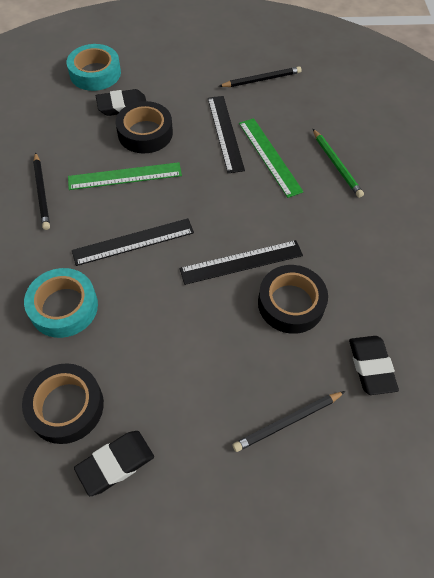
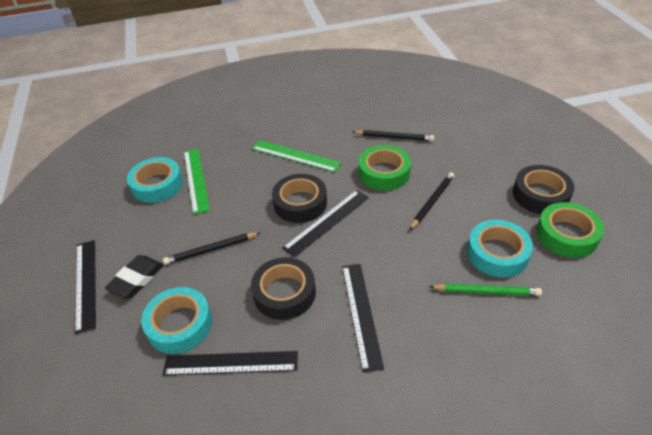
black eraser: 3 -> 1
black ruler: 3 -> 4
green tape: 0 -> 2
turquoise tape: 2 -> 3

